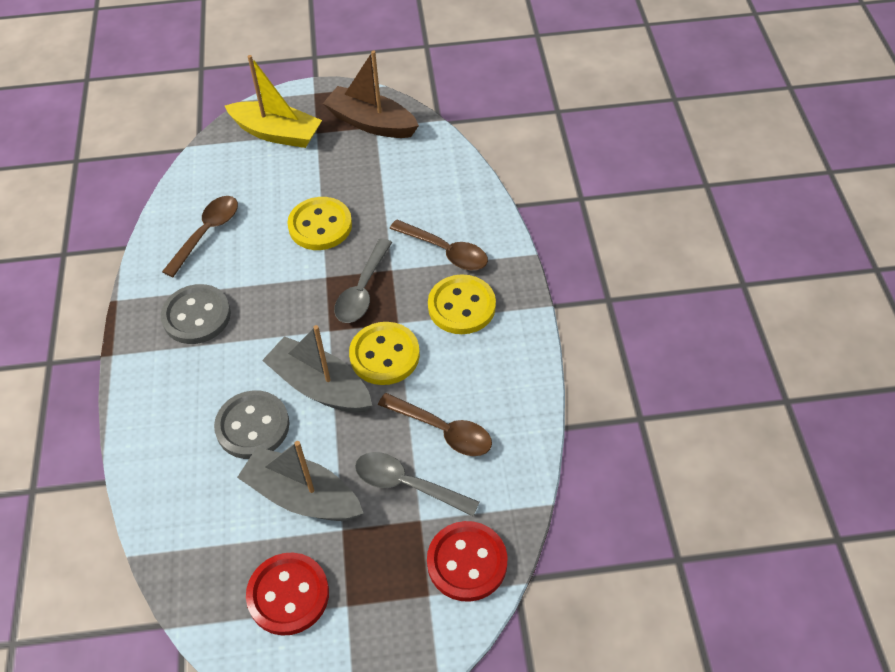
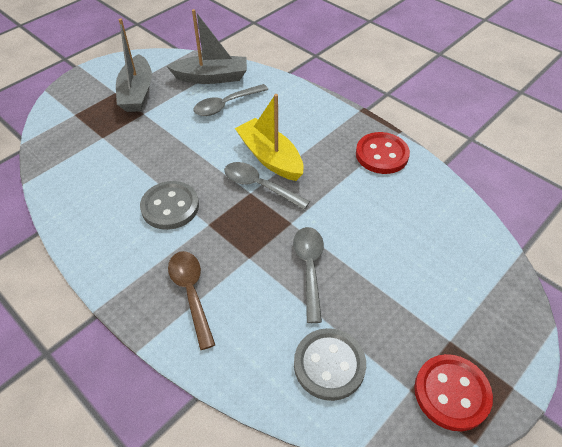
brown boat: 1 -> 0
brown spoon: 3 -> 1
grey spoon: 2 -> 3
yellow button: 3 -> 0

